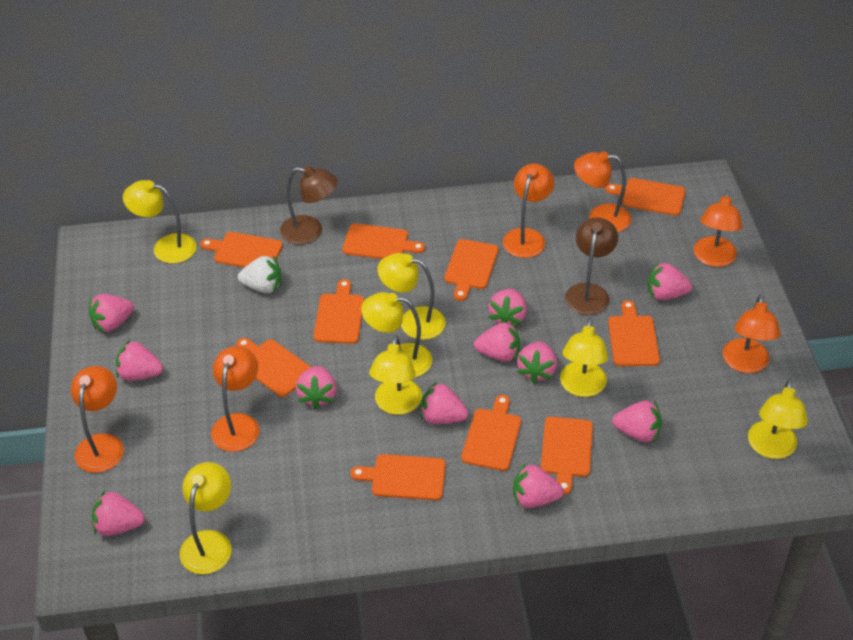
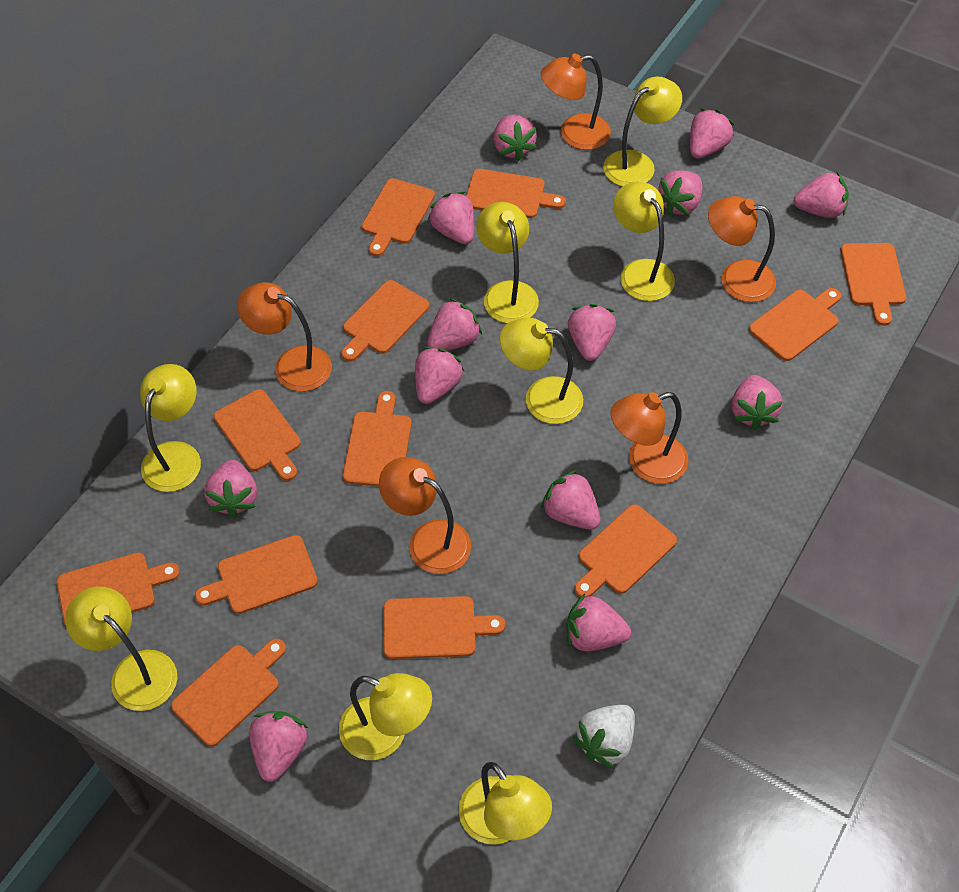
brown lamp: 2 -> 0
orange cutting board: 10 -> 12
orange lamp: 6 -> 5
pink strawberry: 11 -> 13
yellow lamp: 7 -> 8

